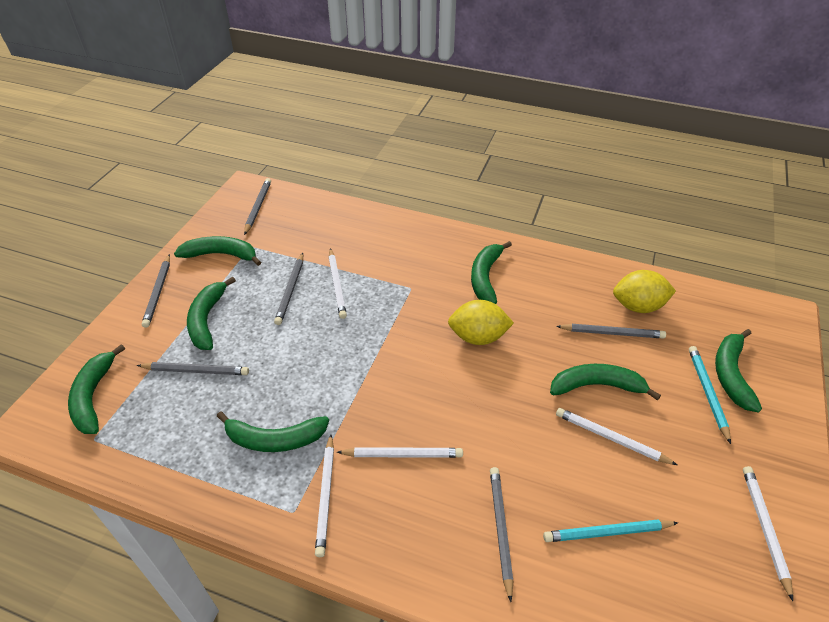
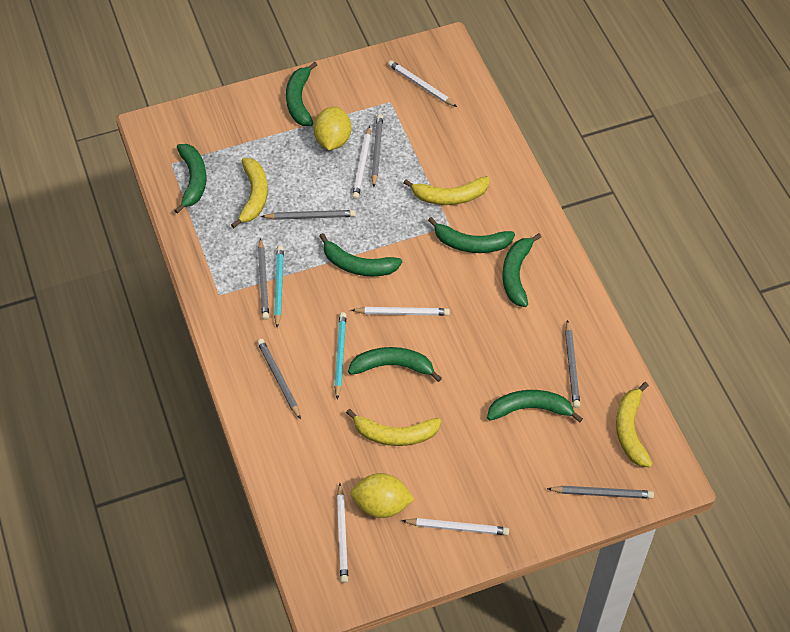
yellow banana: 0 -> 4

